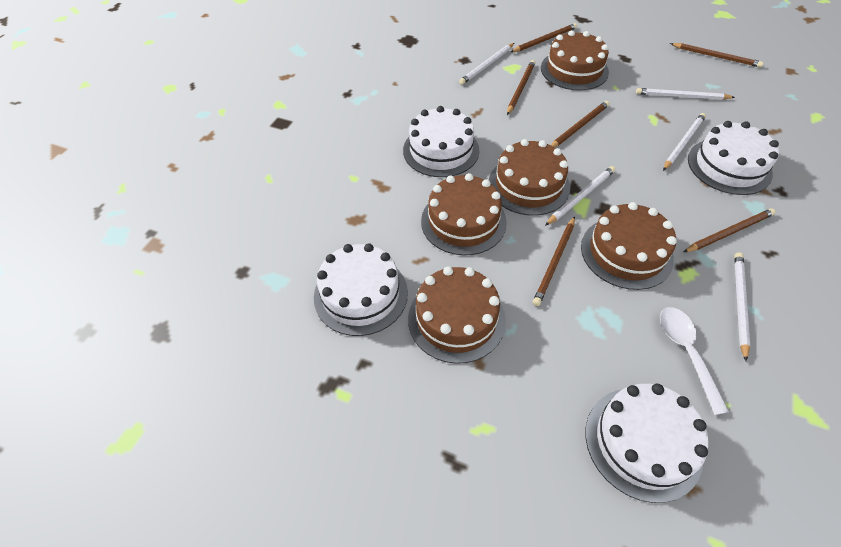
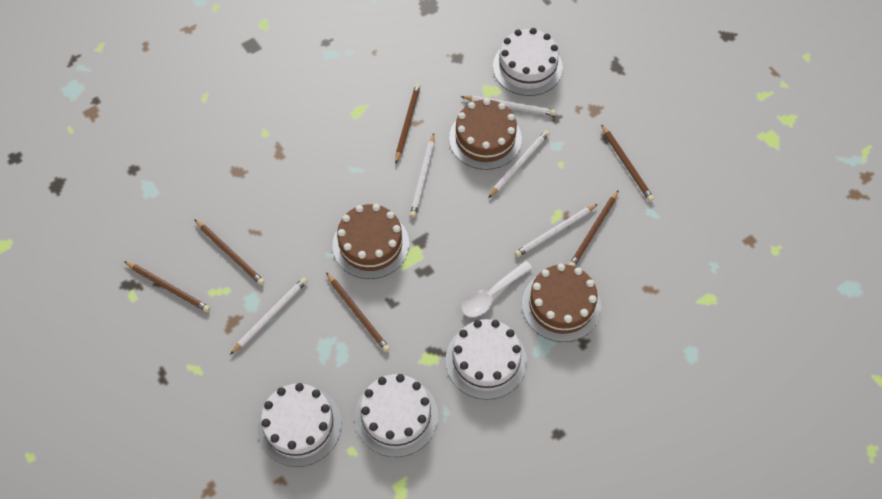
brown cake: 5 -> 3

